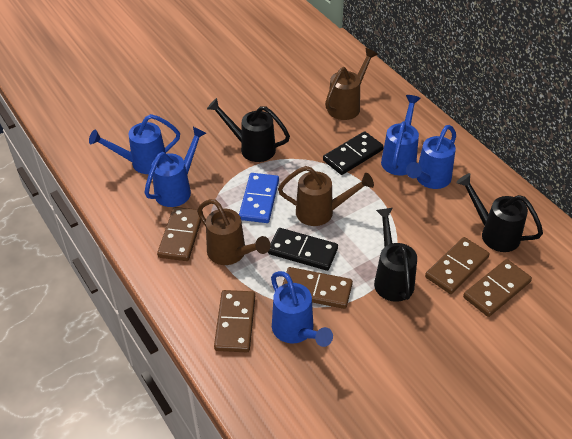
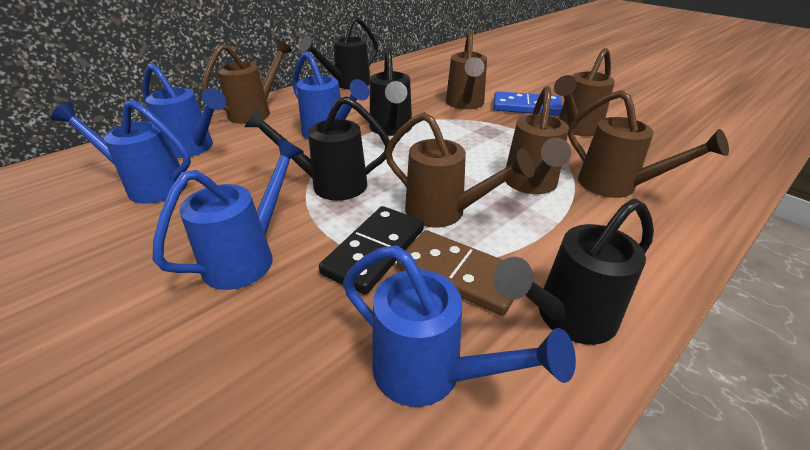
black domino: 2 -> 1
black watering can: 3 -> 4
brown domino: 5 -> 1
brown watering can: 3 -> 6

